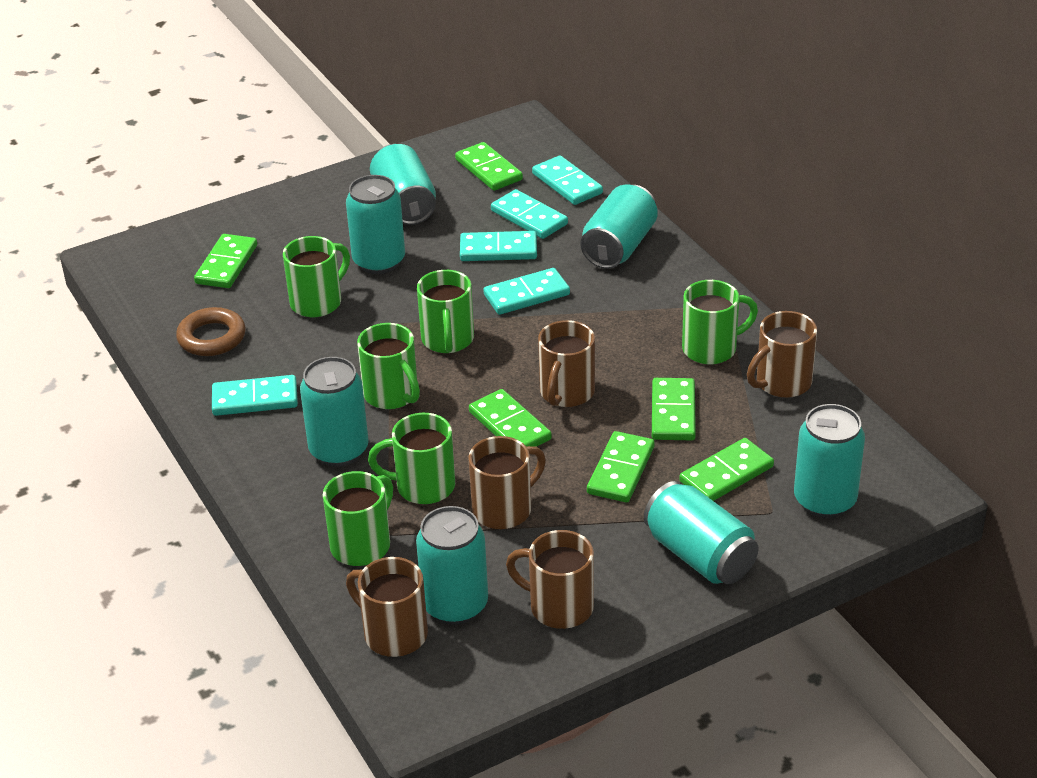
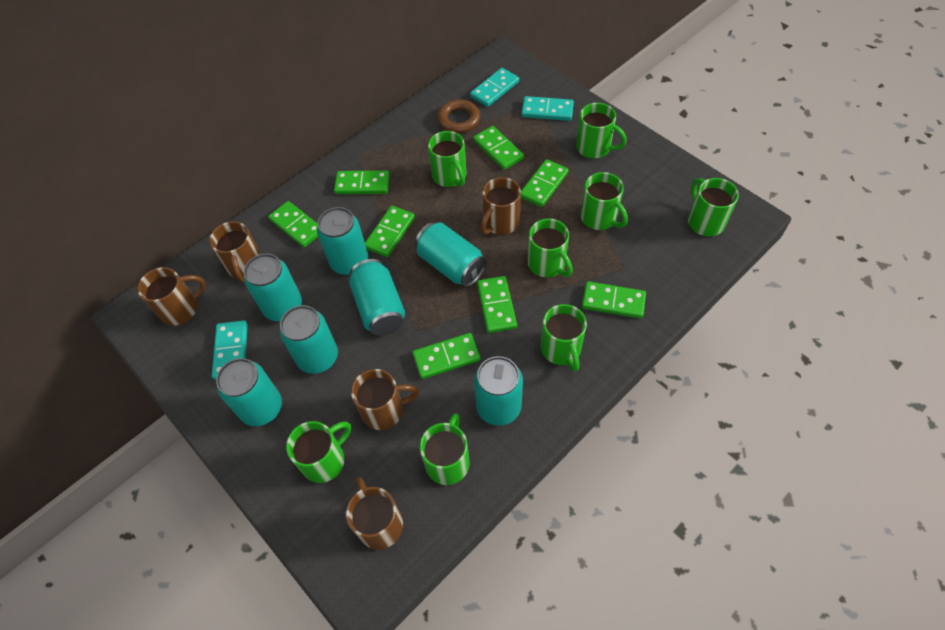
green domino: 6 -> 8
green mug: 6 -> 8
turquoise domino: 5 -> 3

